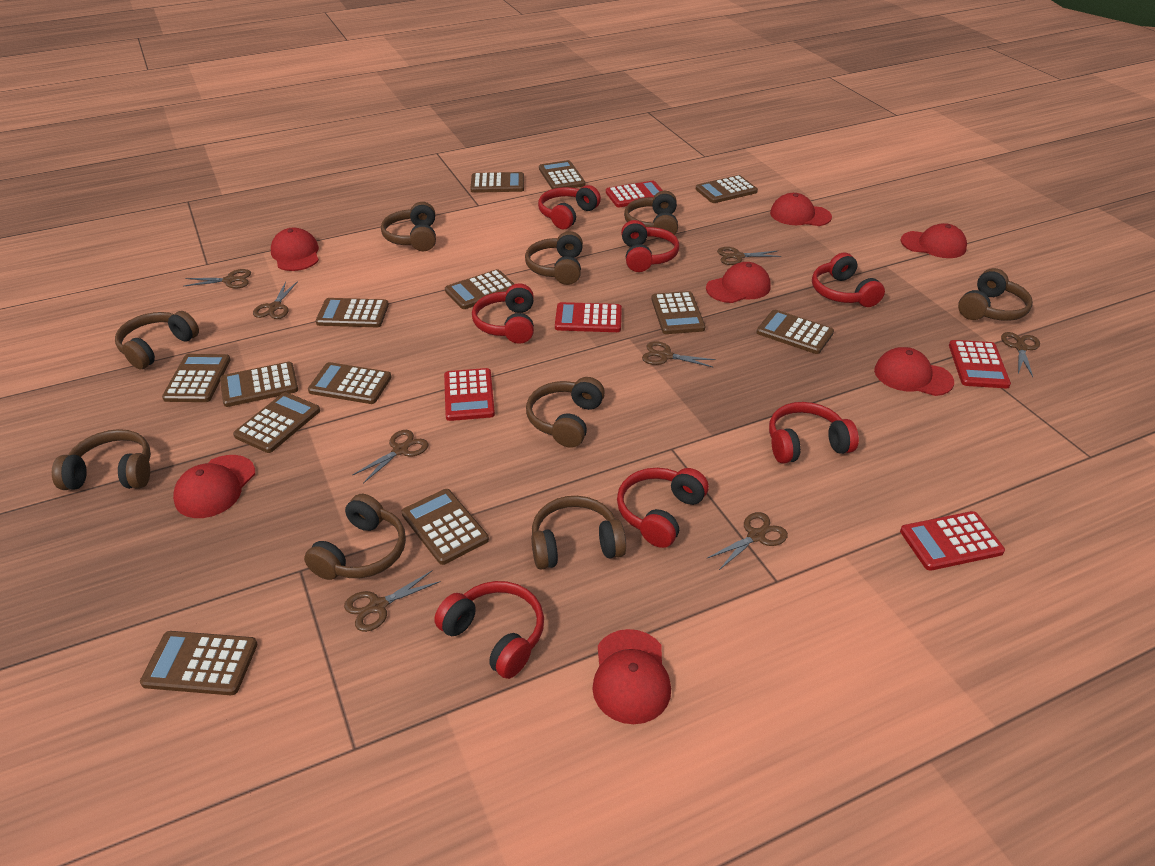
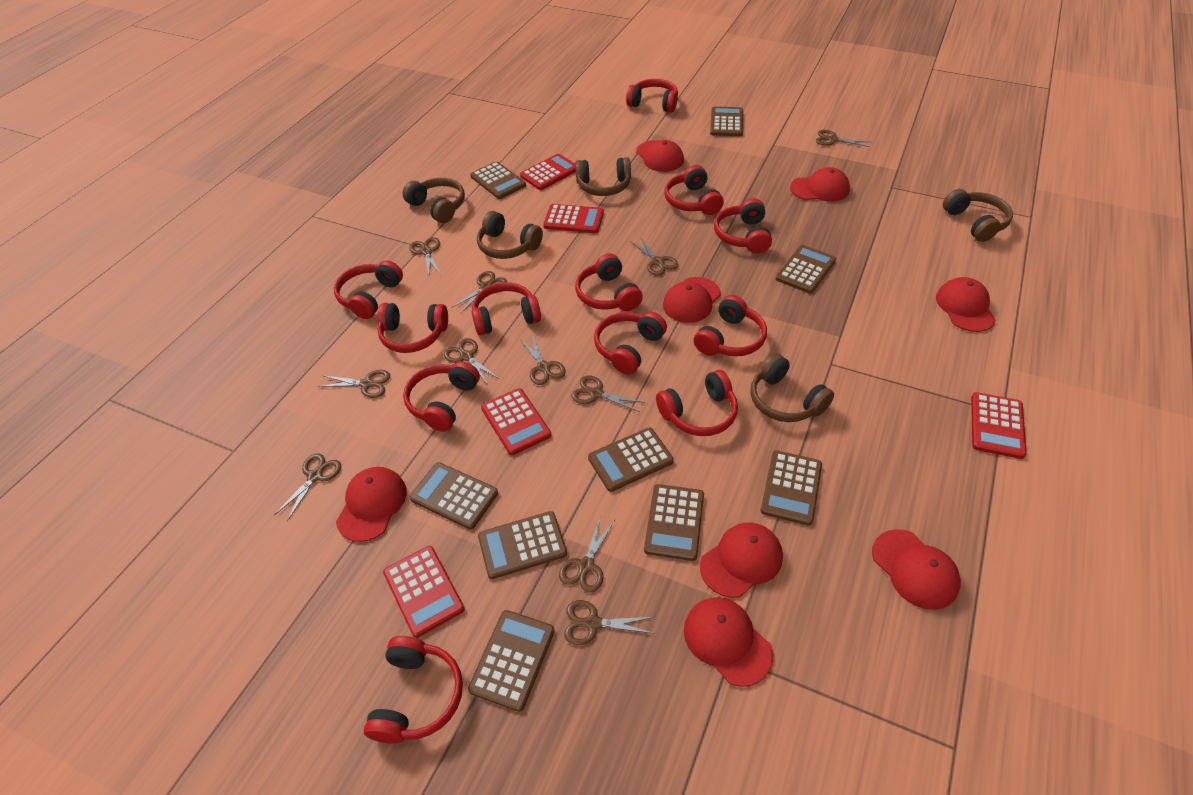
brown calculator: 13 -> 9
brown headphones: 9 -> 5
brown scissors: 8 -> 11
red cap: 7 -> 8
red headphones: 7 -> 12

